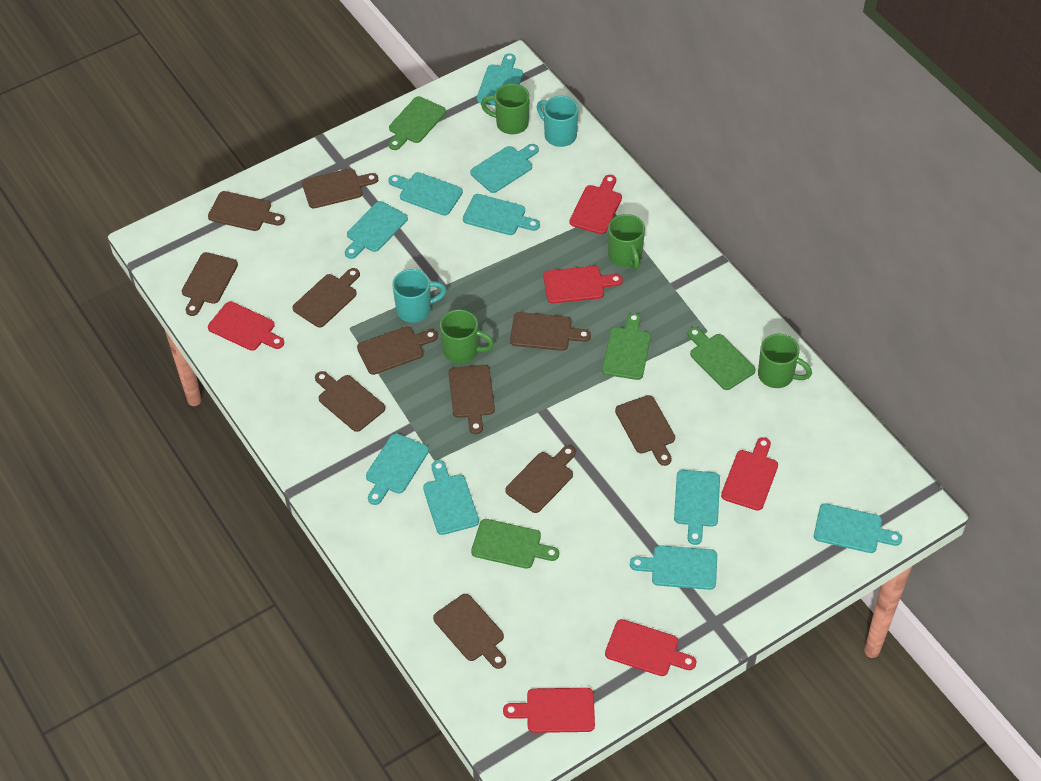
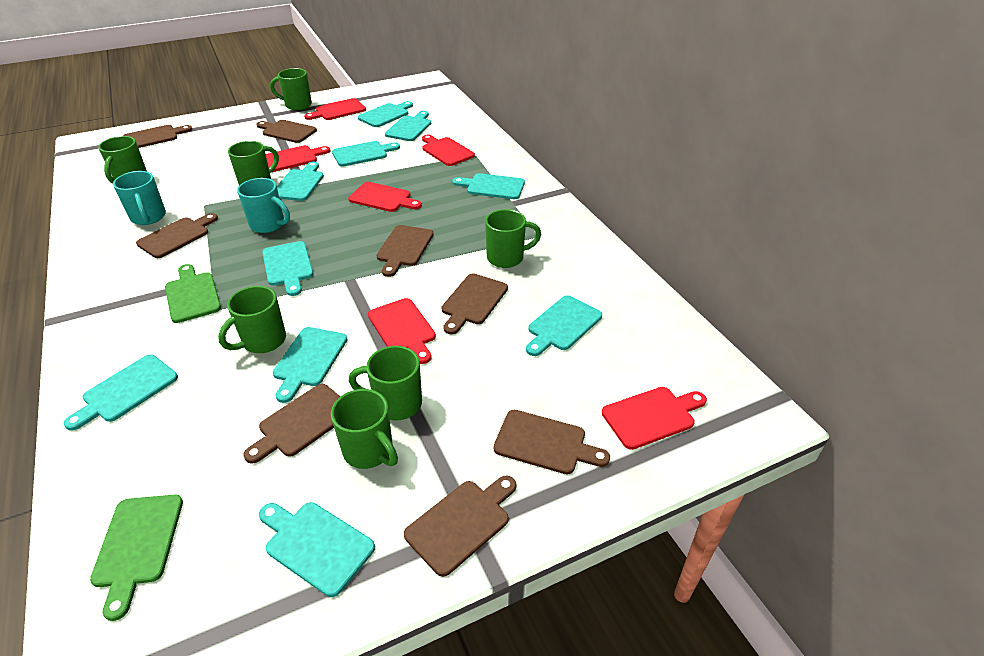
brown cutting board: 11 -> 8
green cutting board: 4 -> 2
green mug: 4 -> 7

